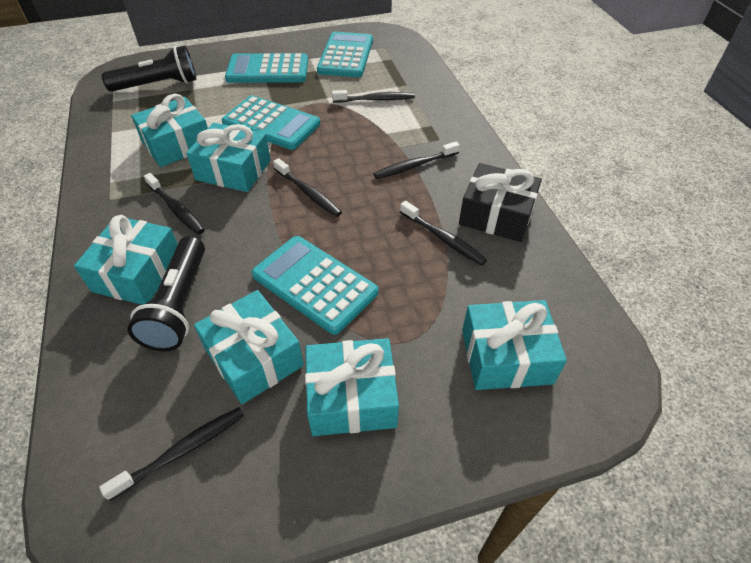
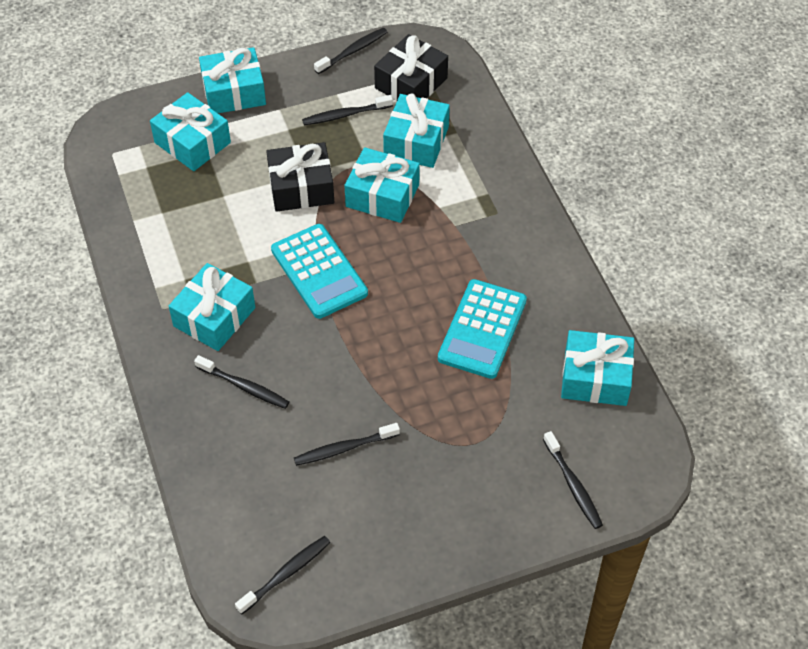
black flashlight: 2 -> 0
black gift: 1 -> 2
turquoise calculator: 4 -> 2

